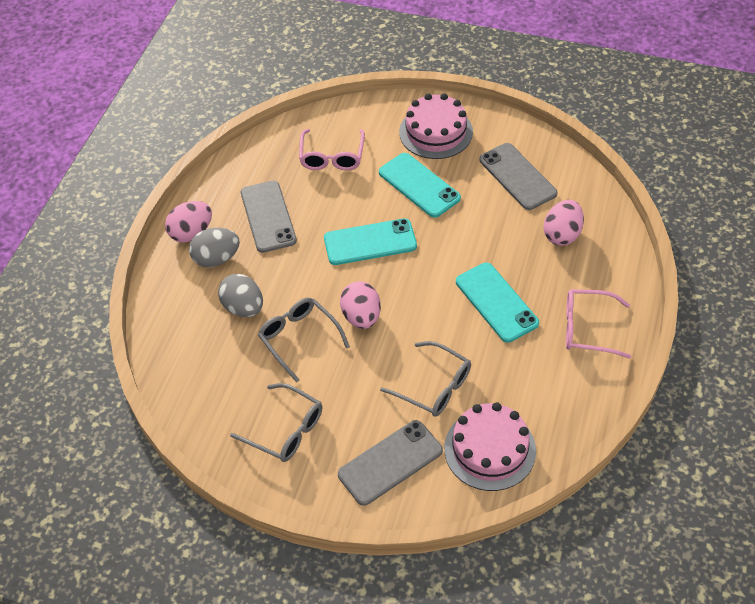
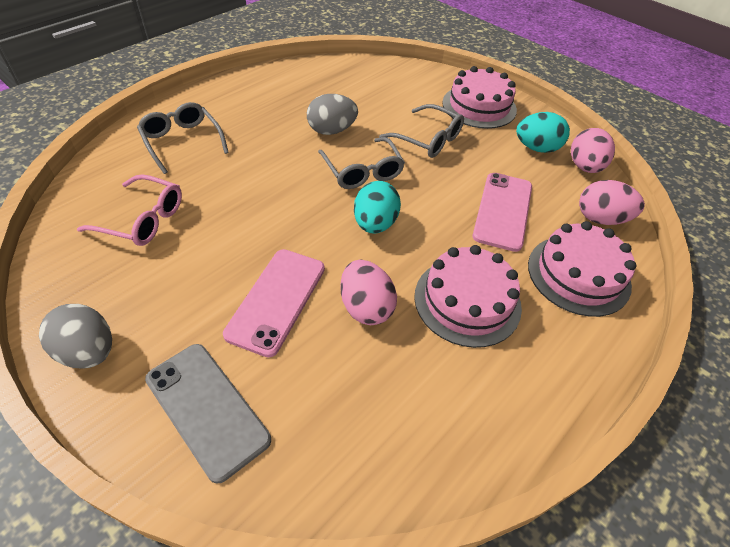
grey phone: 3 -> 1
pink cake: 2 -> 3
pink glasses: 2 -> 1
pink phone: 0 -> 2
turquoise egg: 0 -> 2
turquoise phone: 3 -> 0

